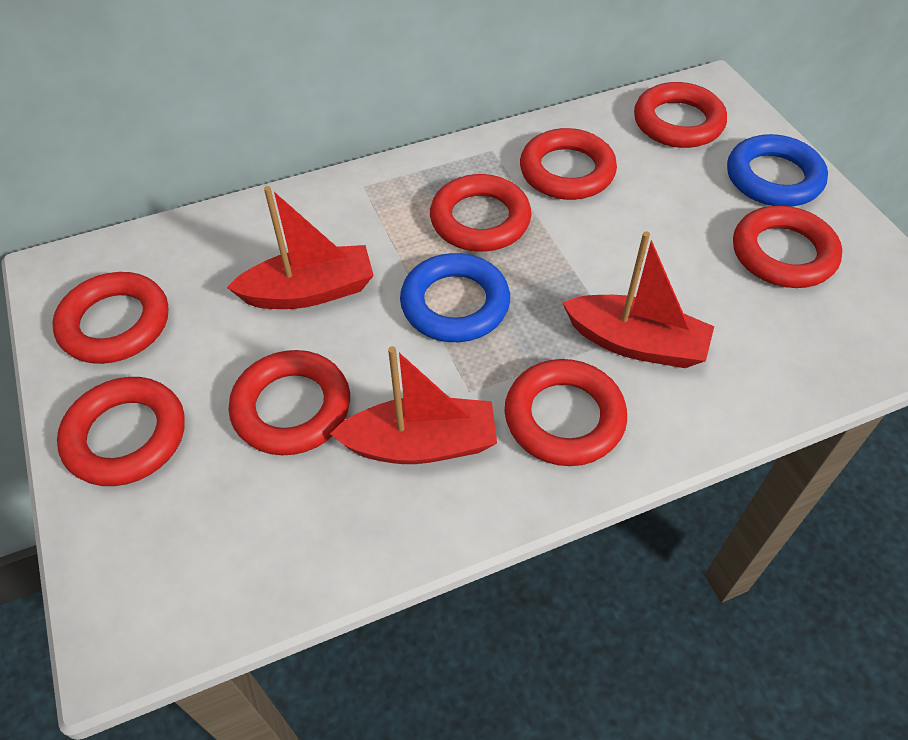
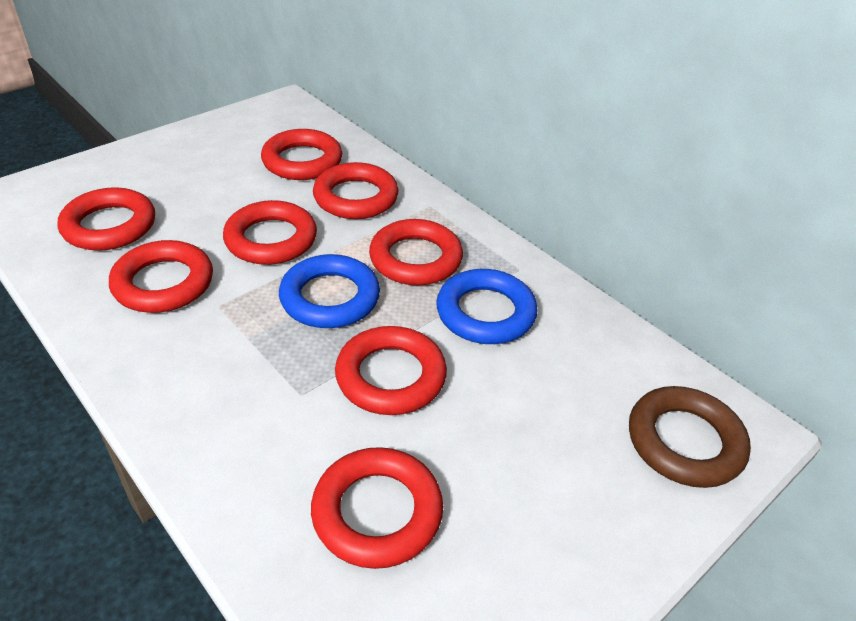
brown ring: 0 -> 1
red boat: 3 -> 0

